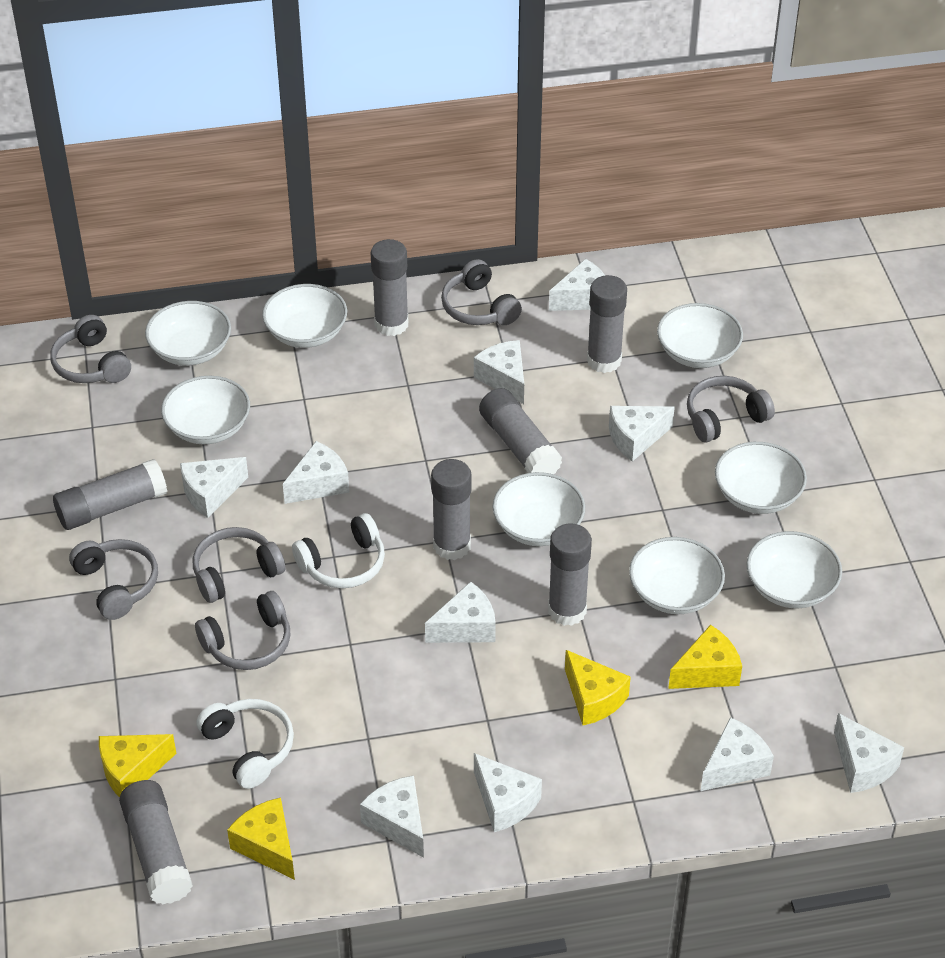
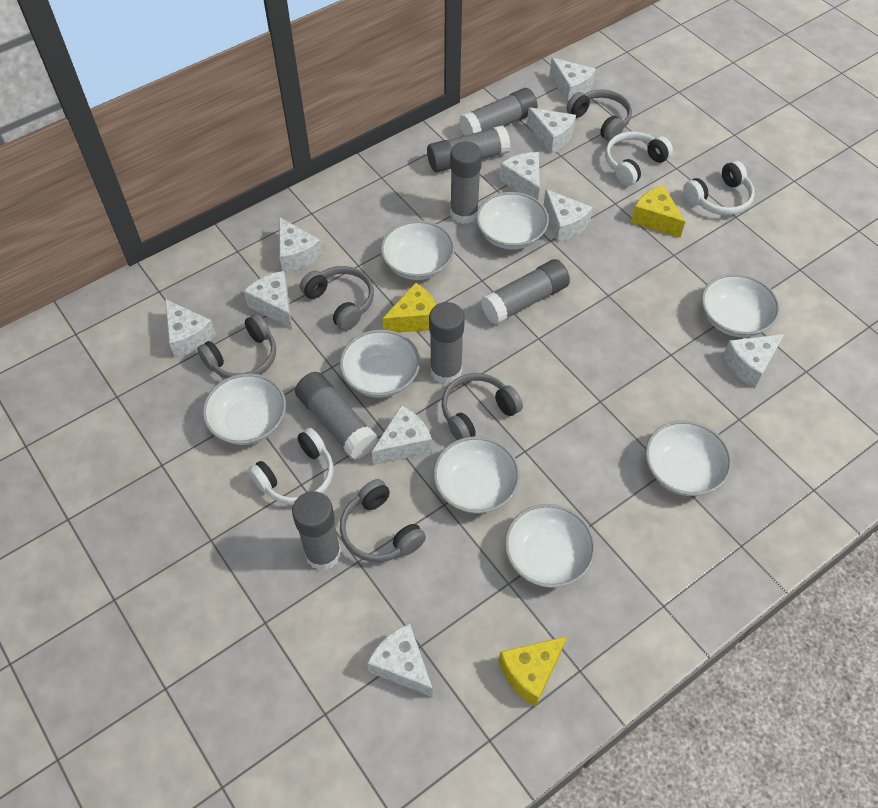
grey headphones: 6 -> 5
white headphones: 2 -> 3
yellow cheese: 4 -> 3

